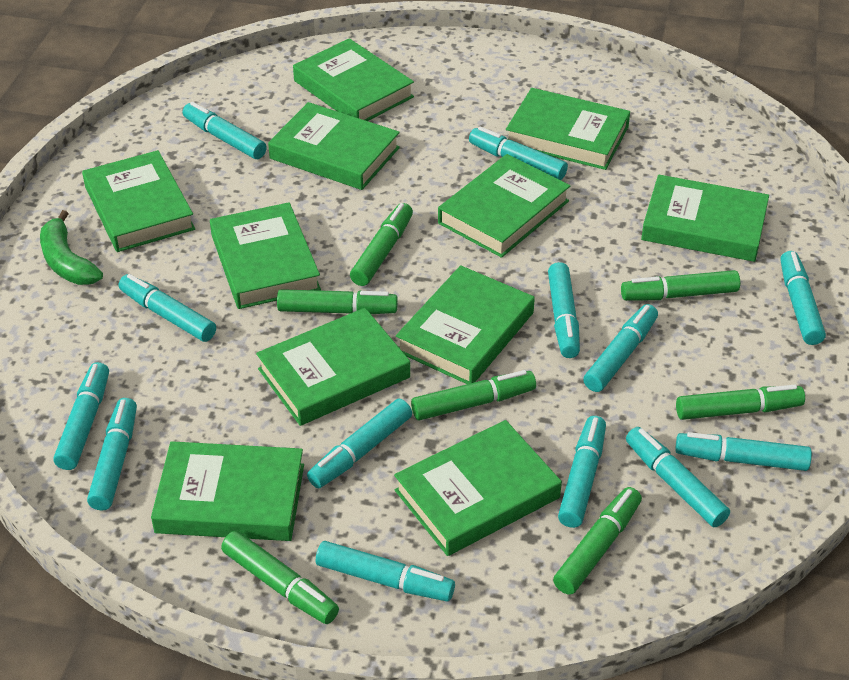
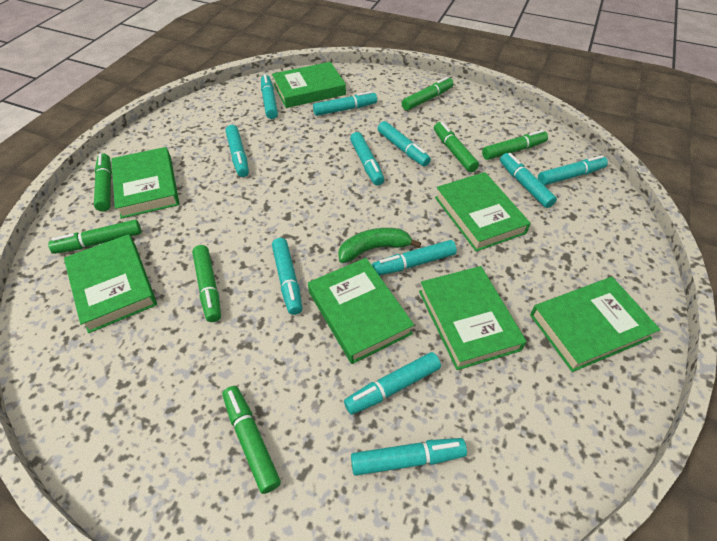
green book: 11 -> 7
turquoise marker: 13 -> 11

